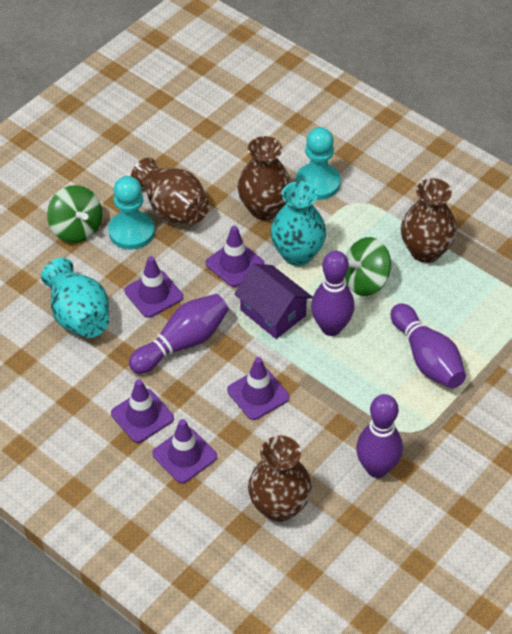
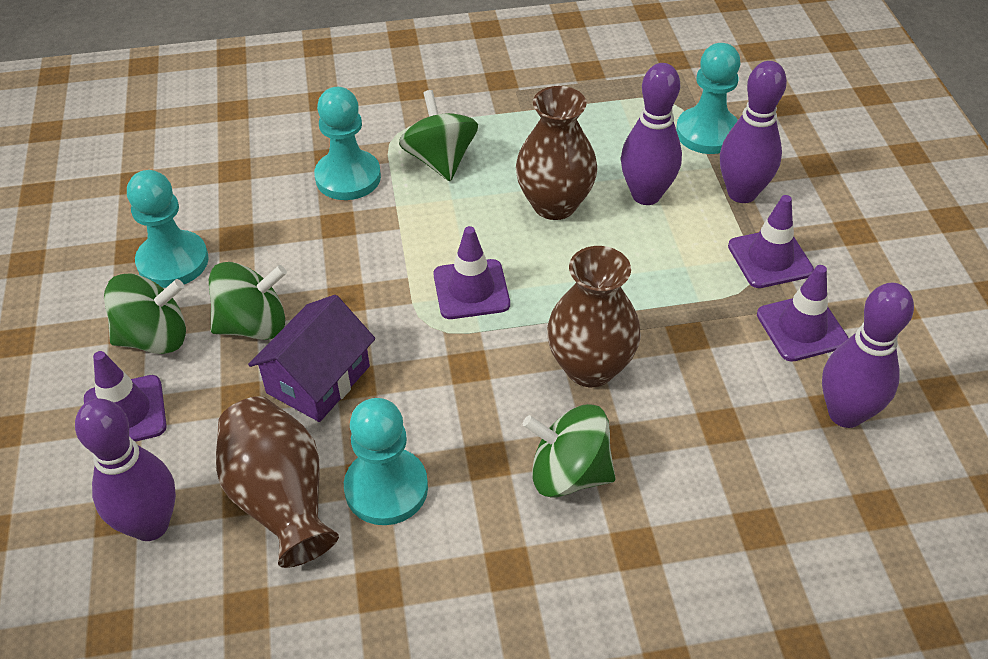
brown vase: 4 -> 3
green spinning top: 2 -> 4
purple traffic cone: 5 -> 4
turquoise pawn: 2 -> 4
turquoise vase: 2 -> 0

